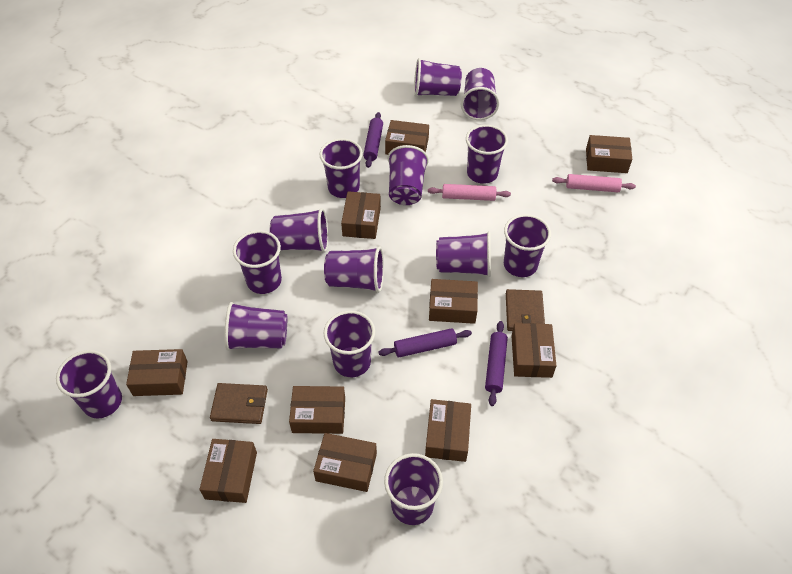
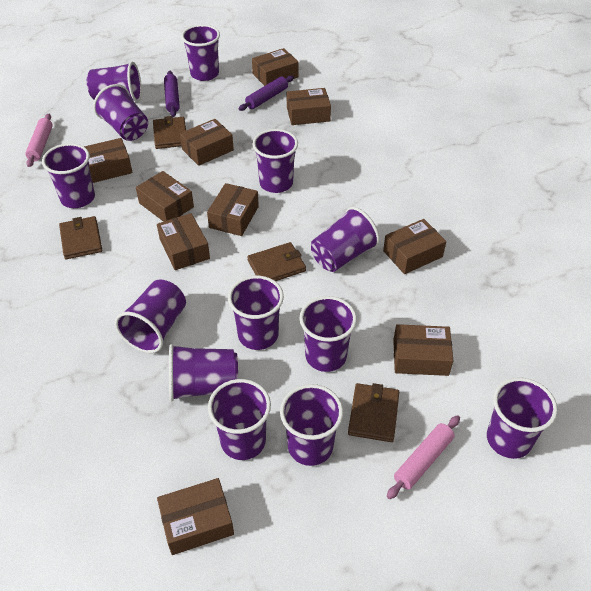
brown wallet: 2 -> 4
purple cup: 14 -> 13
purple rolling pin: 3 -> 2

